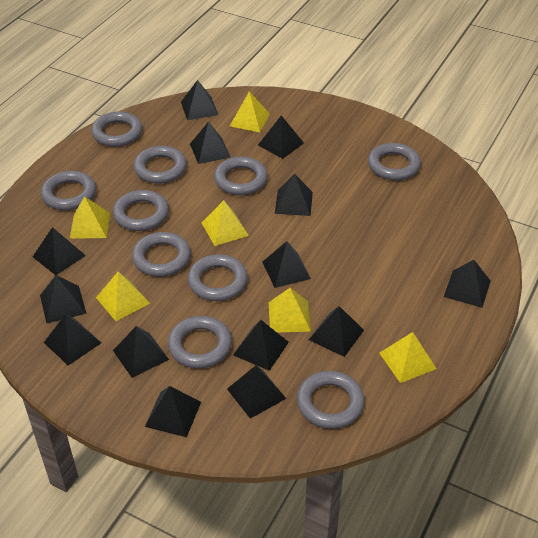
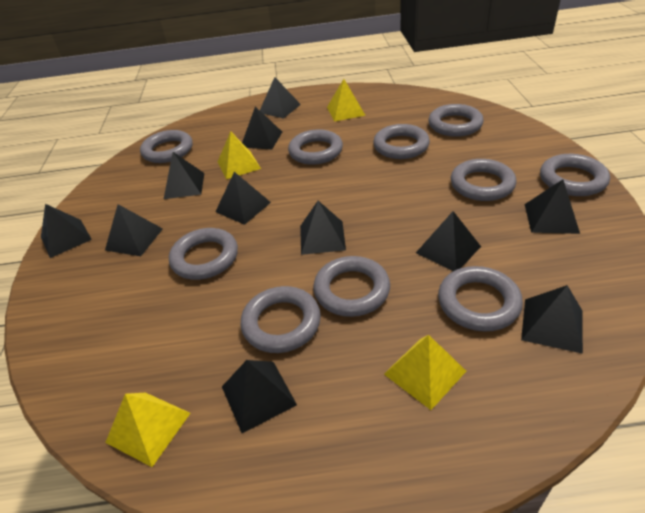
black pyramid: 14 -> 11
yellow pyramid: 6 -> 4

